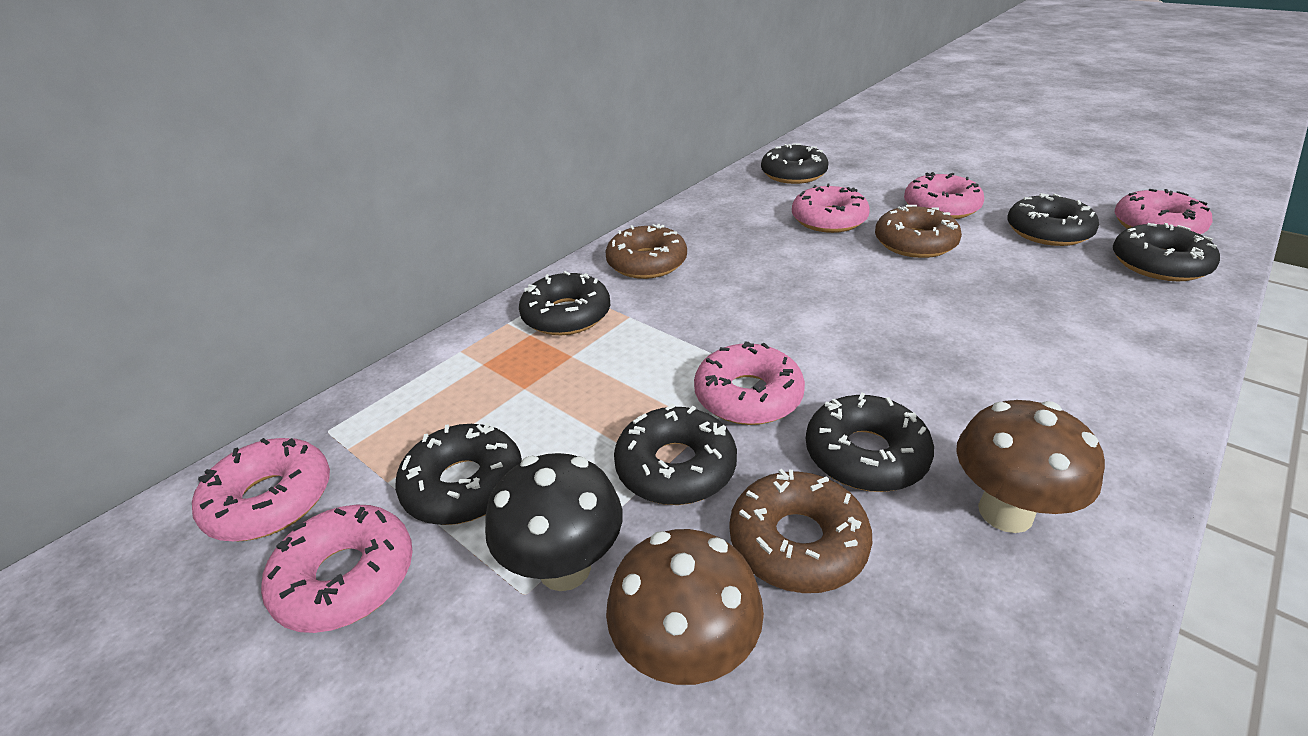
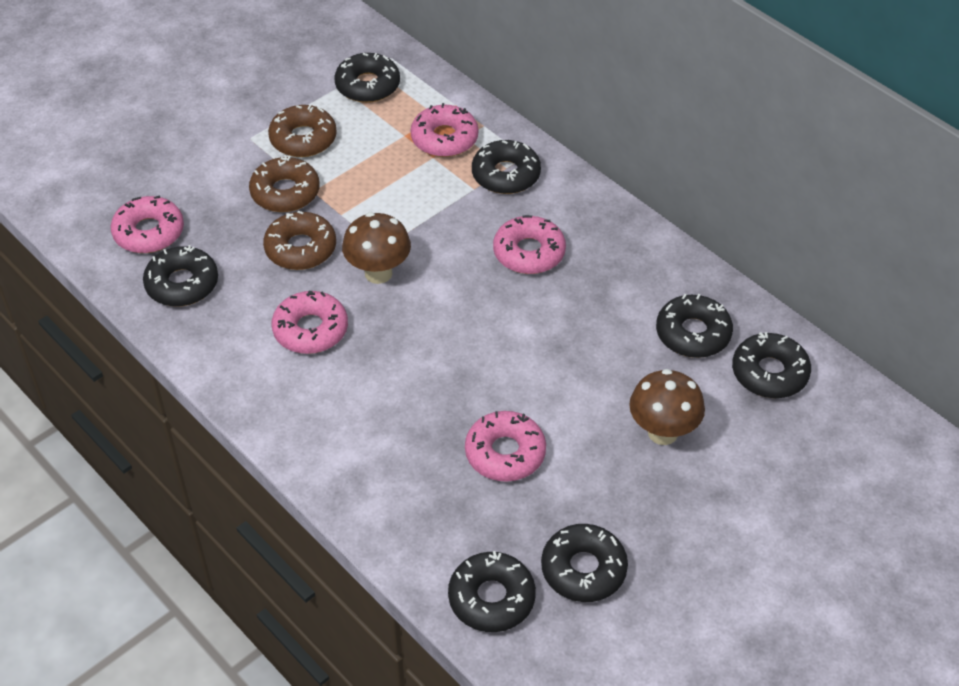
black mushroom: 1 -> 0
pink donut: 6 -> 5

